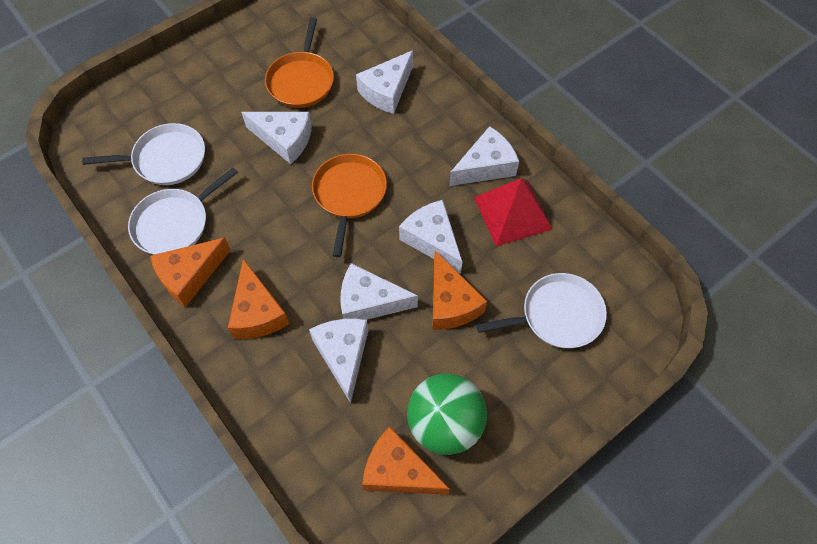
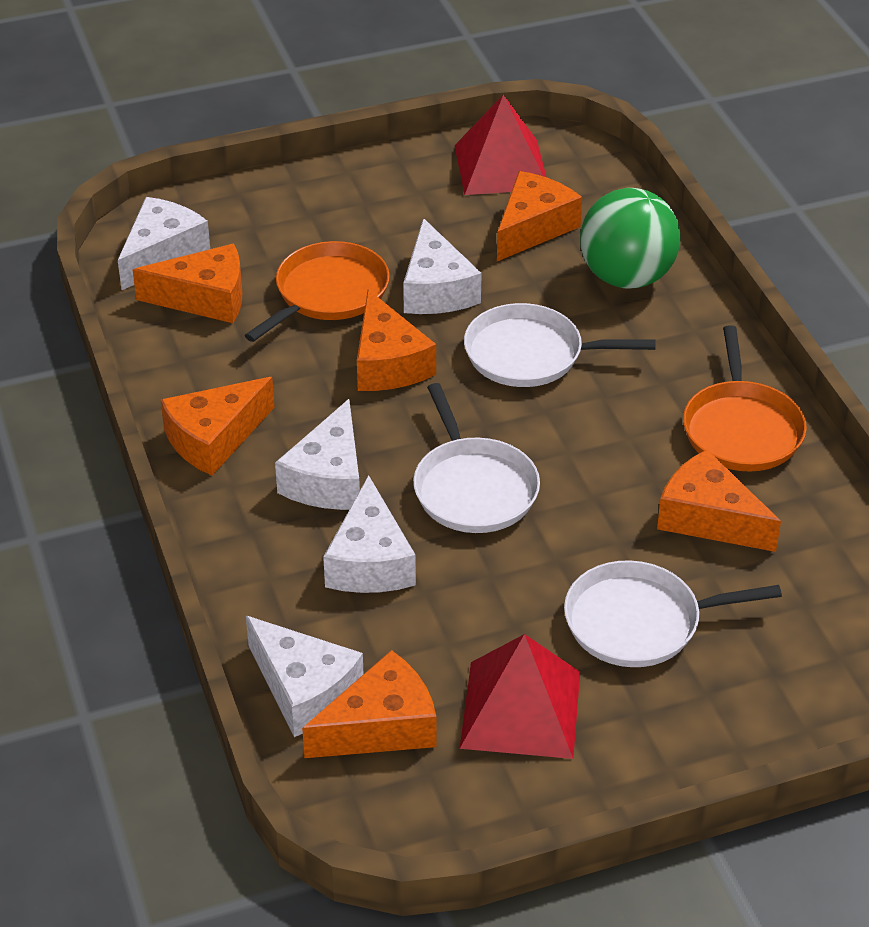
orange cheese: 4 -> 6
red pyramid: 1 -> 2
white cheese: 6 -> 5

